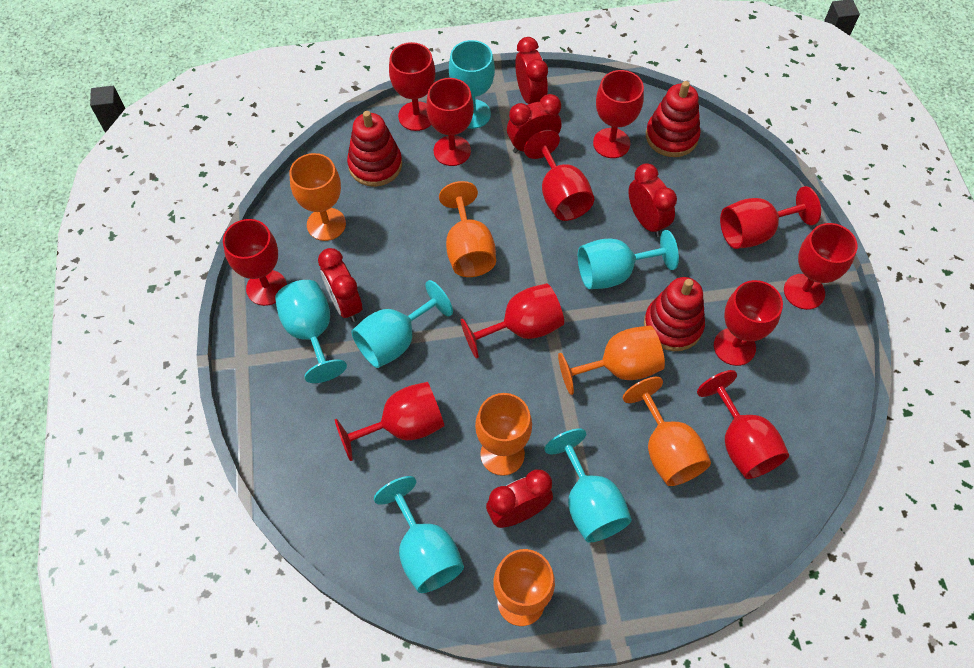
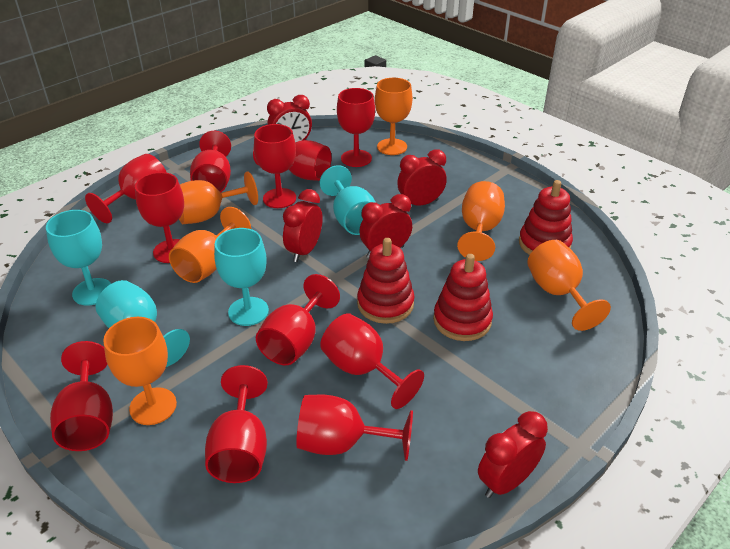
turquoise goblet: 6 -> 4

